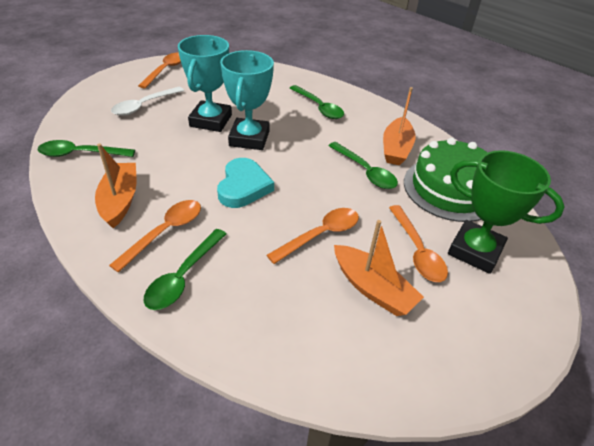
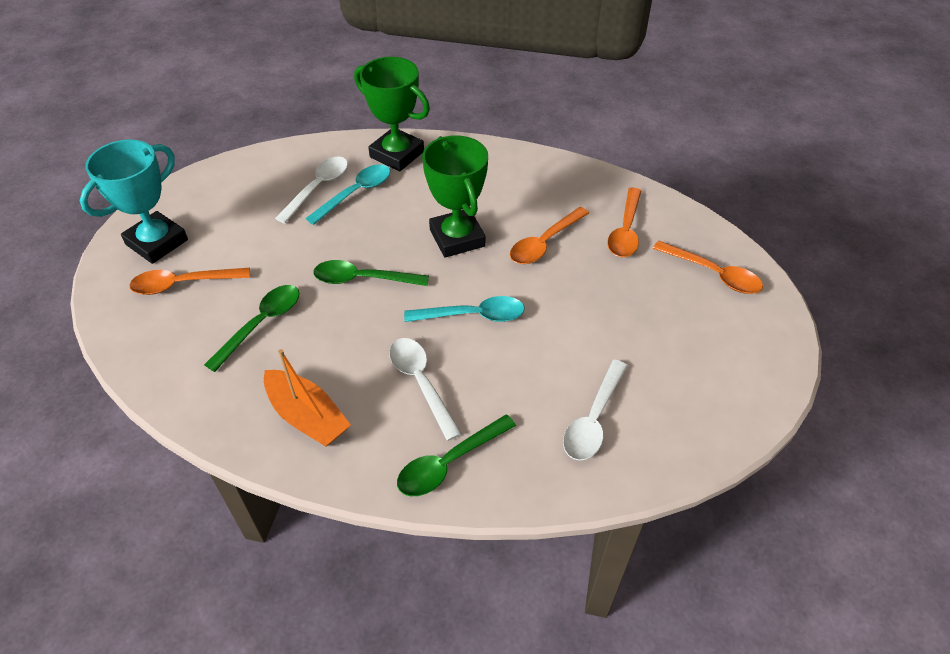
green cake: 1 -> 0
green spoon: 4 -> 3
green trophy: 1 -> 2
orange boat: 3 -> 1
turquoise heart: 1 -> 0
turquoise spoon: 0 -> 2
turquoise trophy: 2 -> 1
white spoon: 1 -> 3

